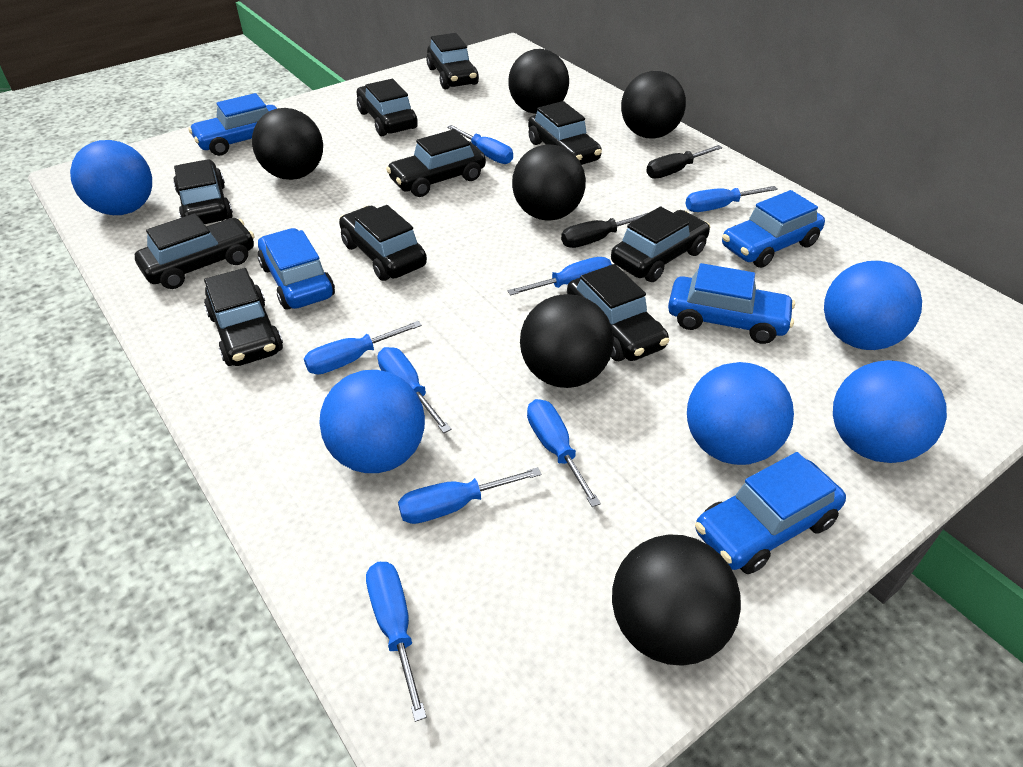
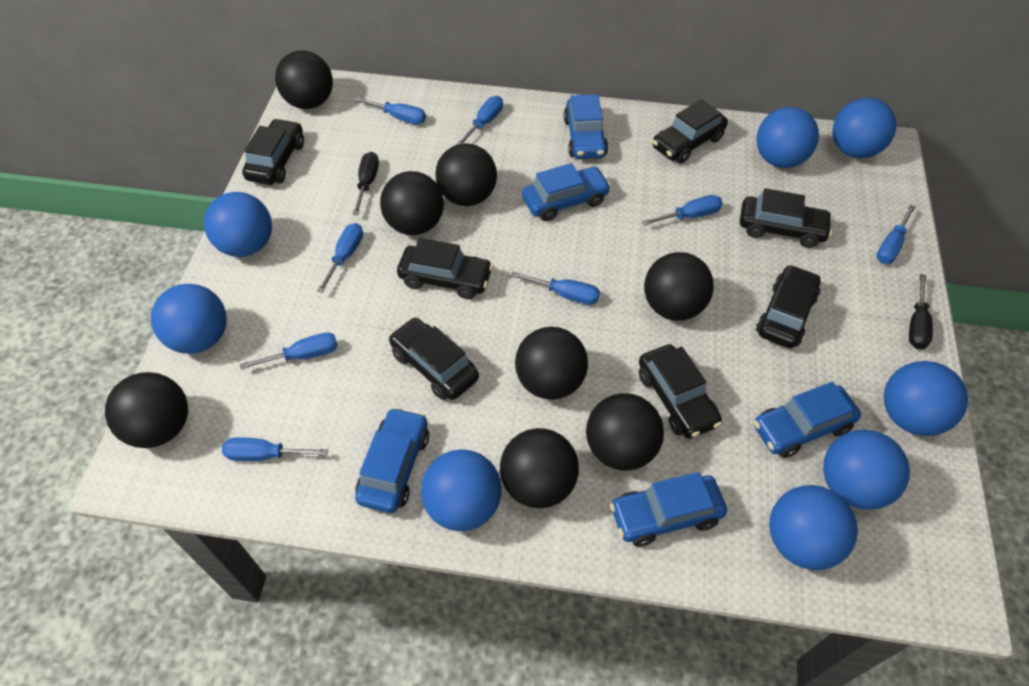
black ball: 6 -> 8
black car: 10 -> 7
blue ball: 5 -> 8

